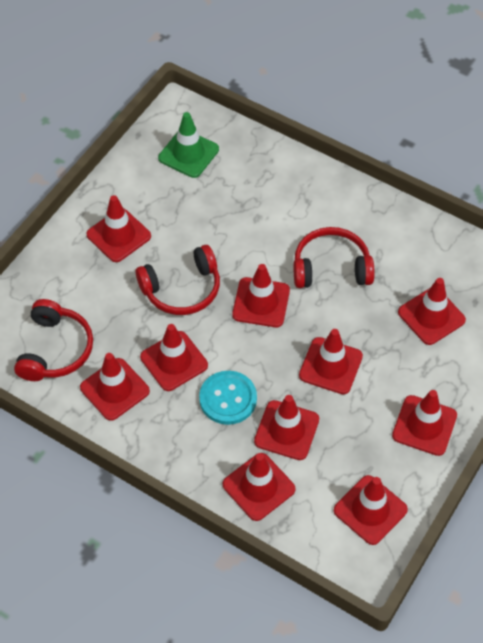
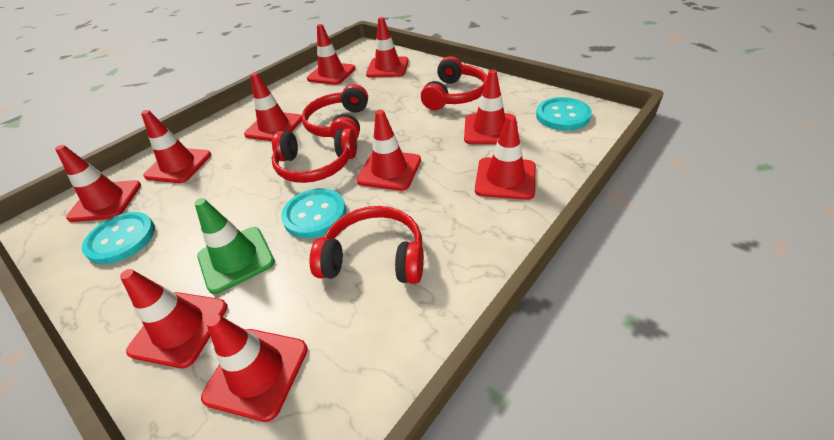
red headphones: 3 -> 4
turquoise button: 1 -> 3

